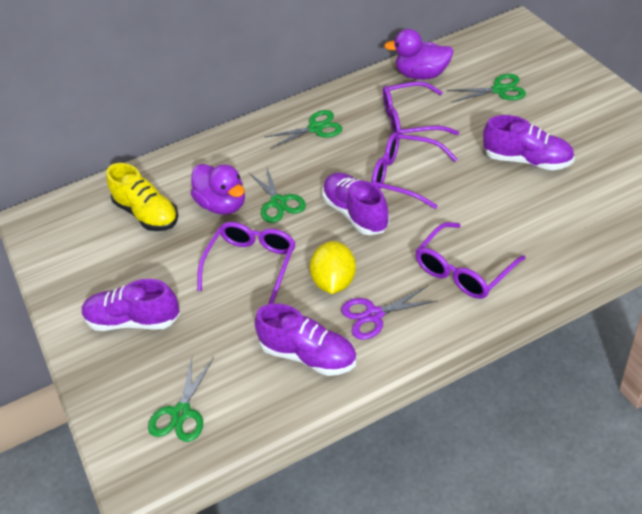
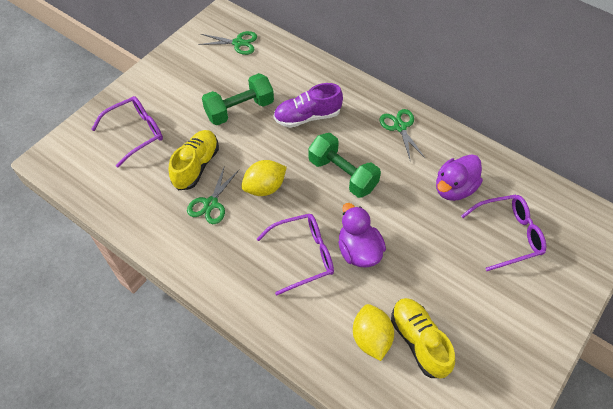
green dumbbell: 0 -> 2
green scissors: 4 -> 3
purple glasses: 4 -> 3
purple scissors: 1 -> 0
purple shoe: 4 -> 1
yellow lemon: 1 -> 2
yellow shoe: 1 -> 2

